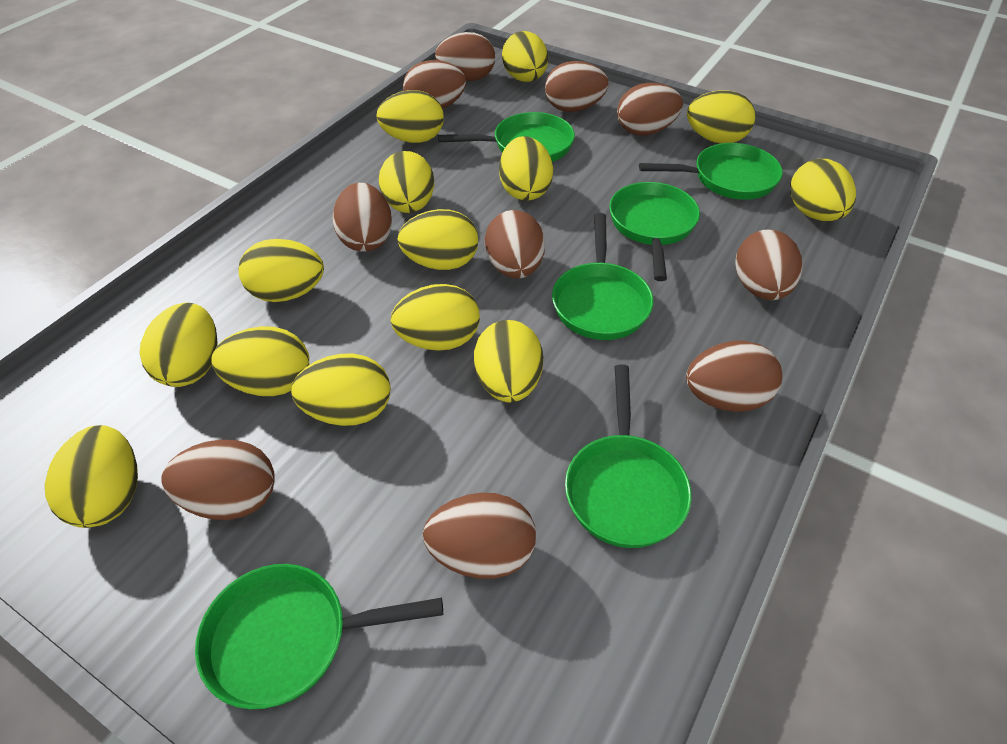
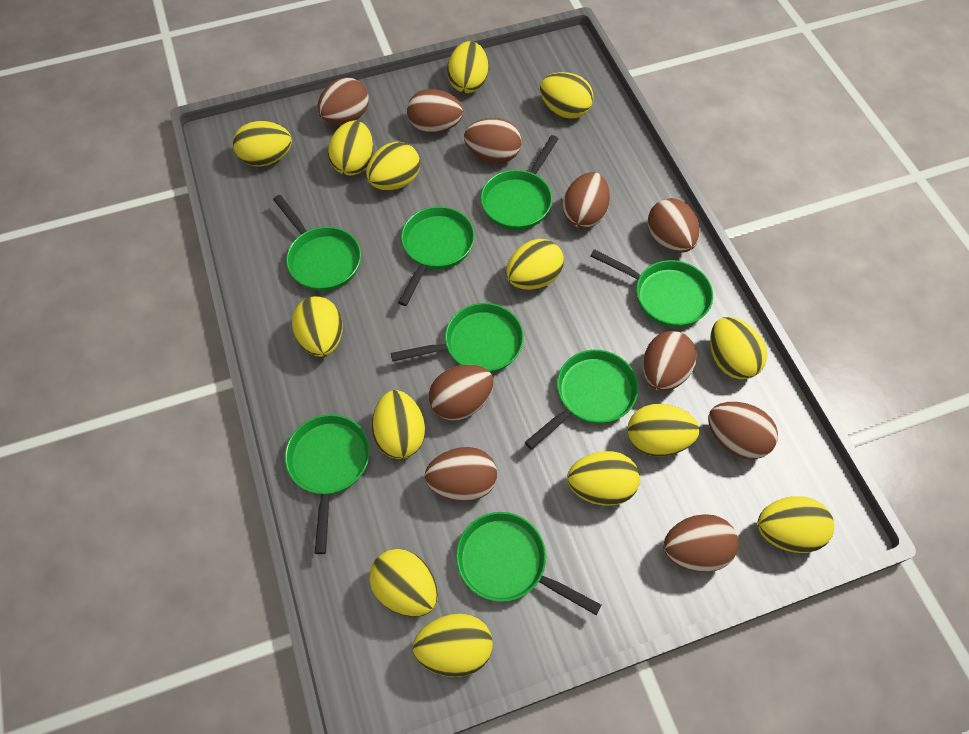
green pan: 6 -> 8

